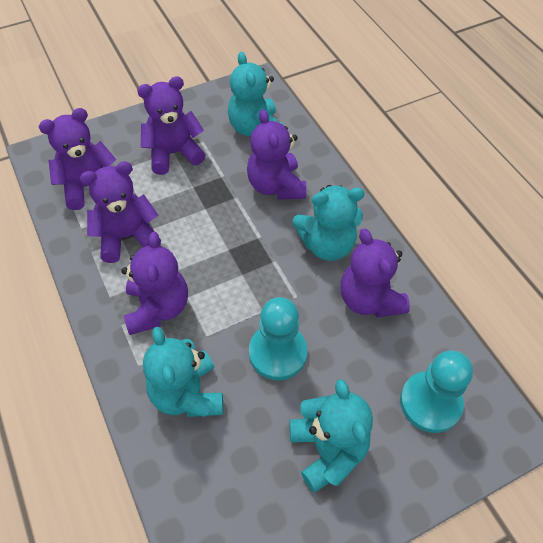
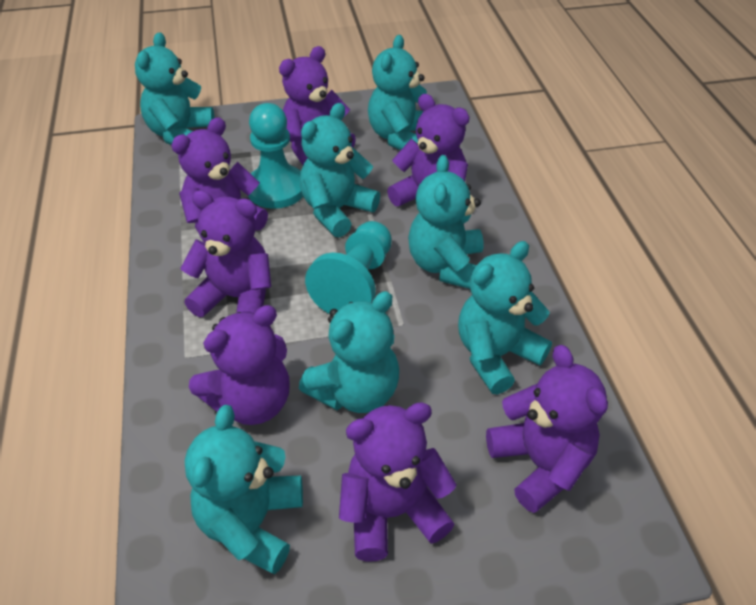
purple teddy bear: 6 -> 7
turquoise teddy bear: 4 -> 7

